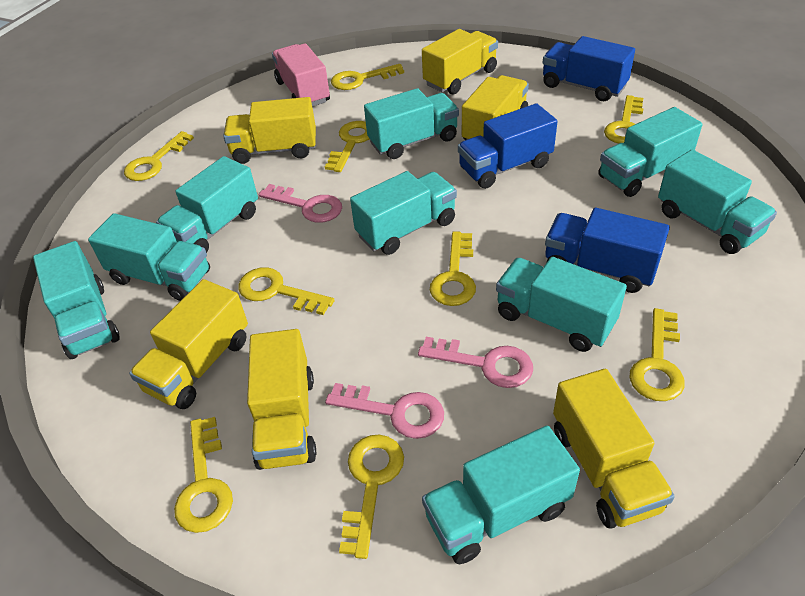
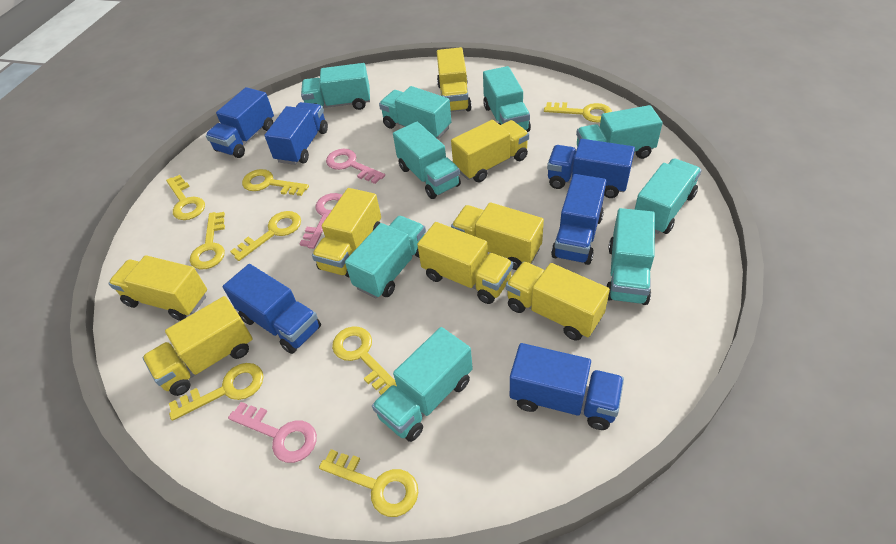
blue truck: 3 -> 6
pink truck: 1 -> 0
yellow key: 9 -> 8
yellow truck: 6 -> 8

